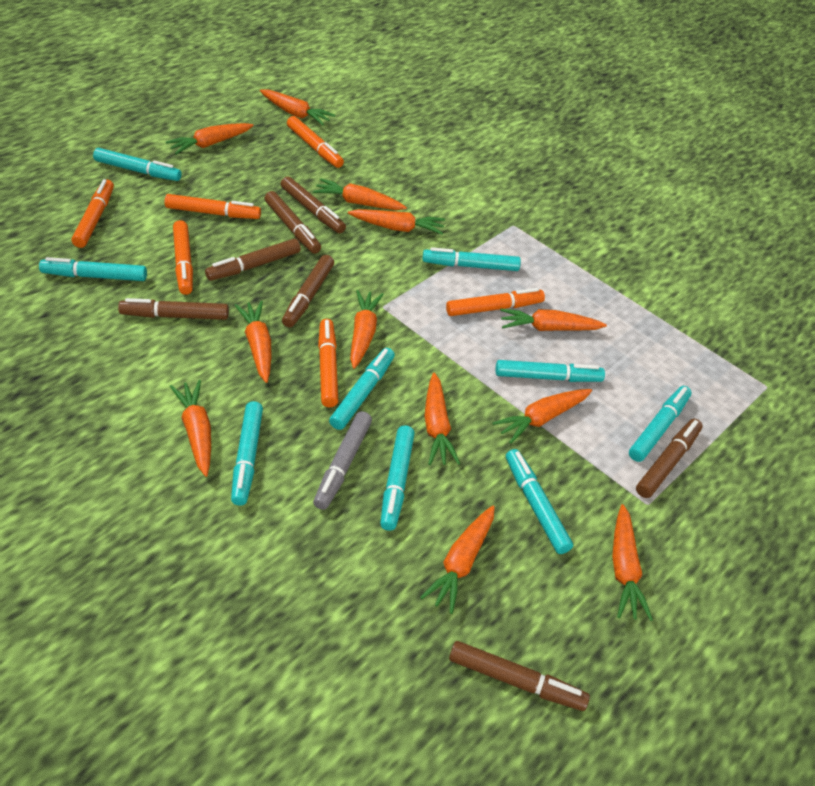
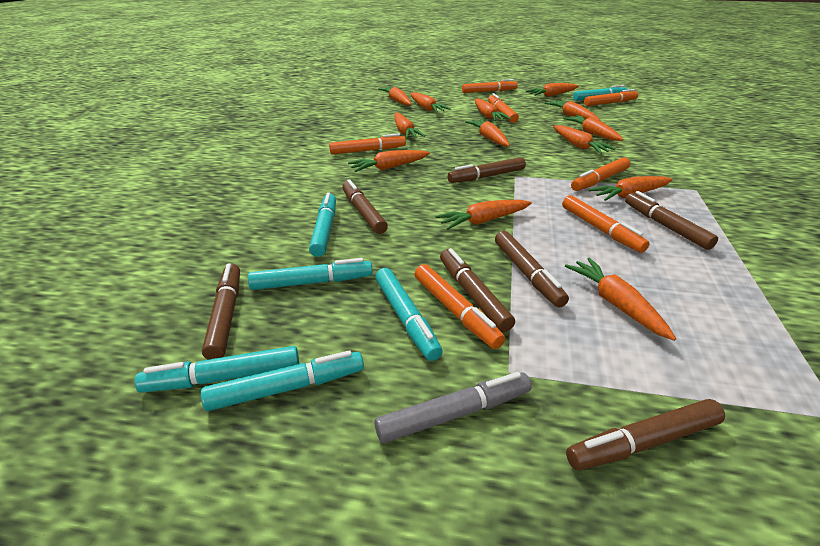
orange carrot: 12 -> 13
orange marker: 6 -> 7
turquoise marker: 9 -> 6

